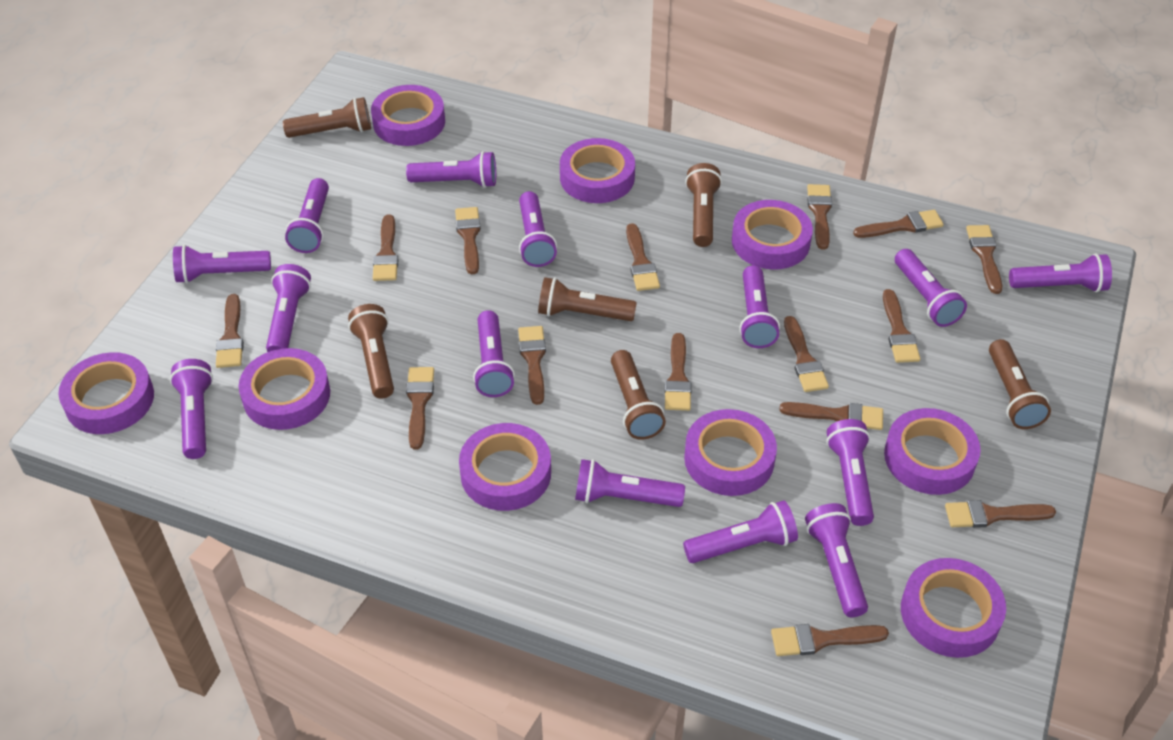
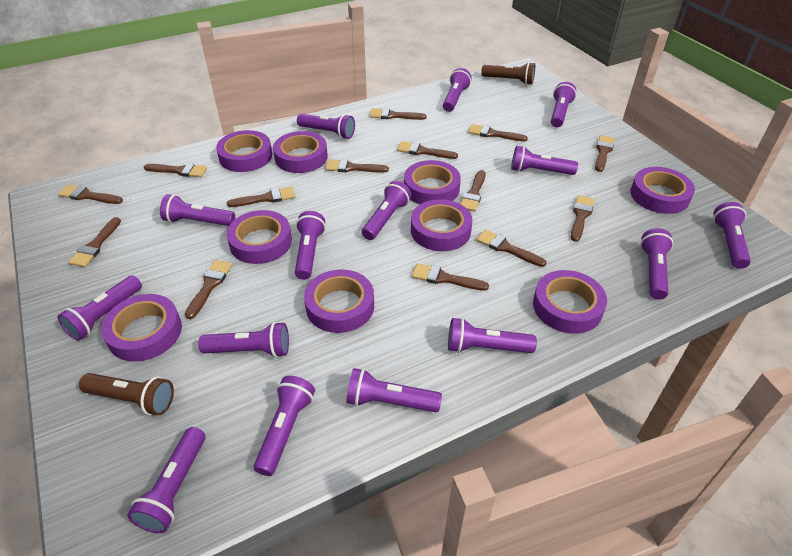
brown brush: 15 -> 14
brown flashlight: 6 -> 2
purple flashlight: 14 -> 15

